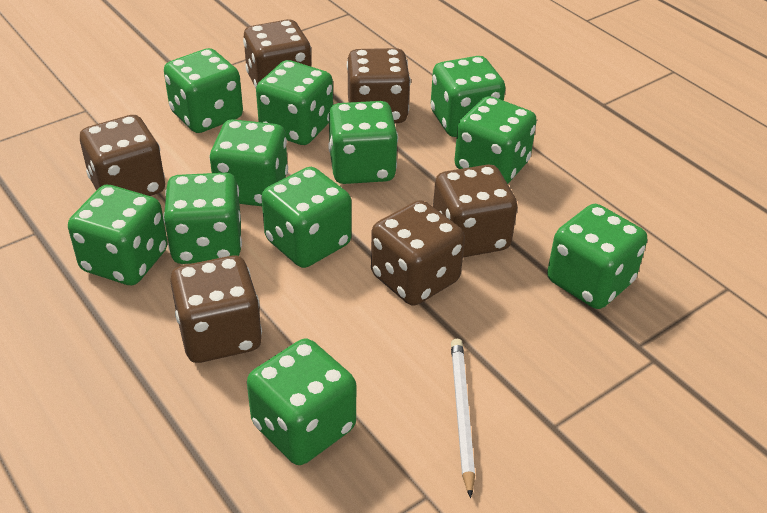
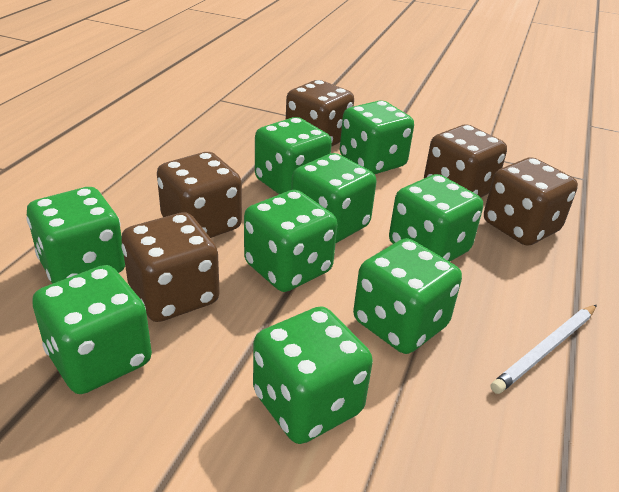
brown dice: 6 -> 5
green dice: 11 -> 9

